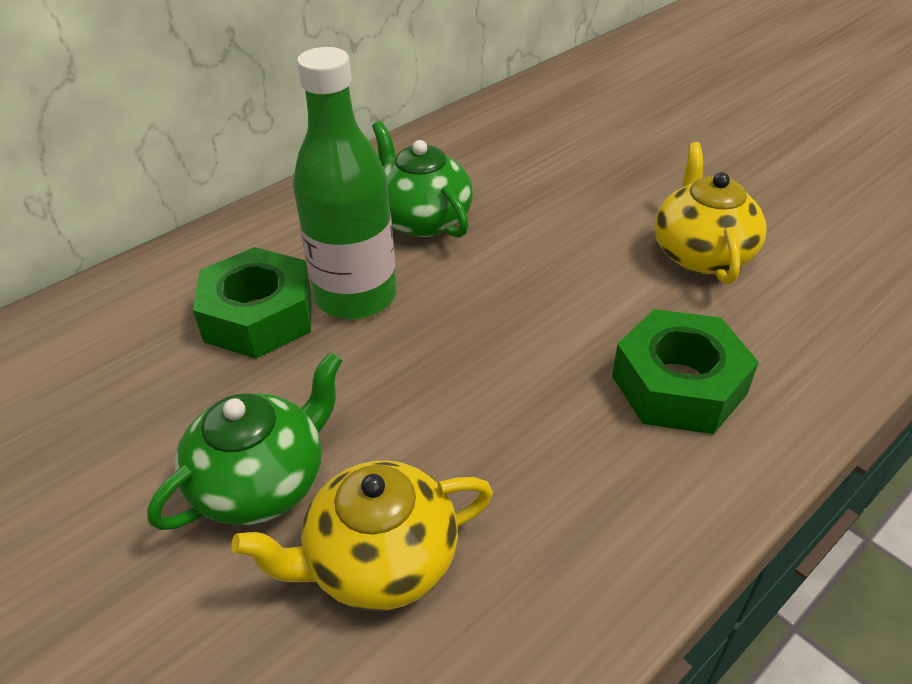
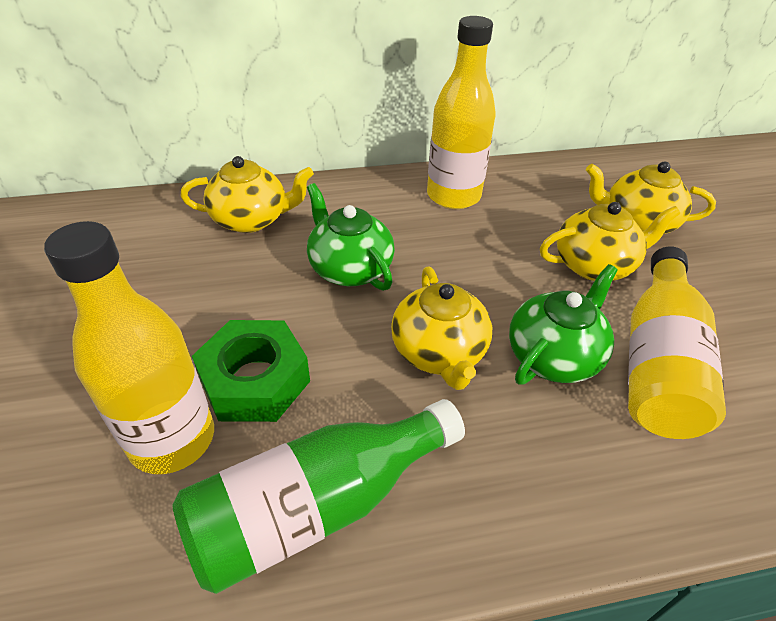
green nut: 2 -> 1
yellow bottle: 0 -> 3
yellow teapot: 2 -> 4

